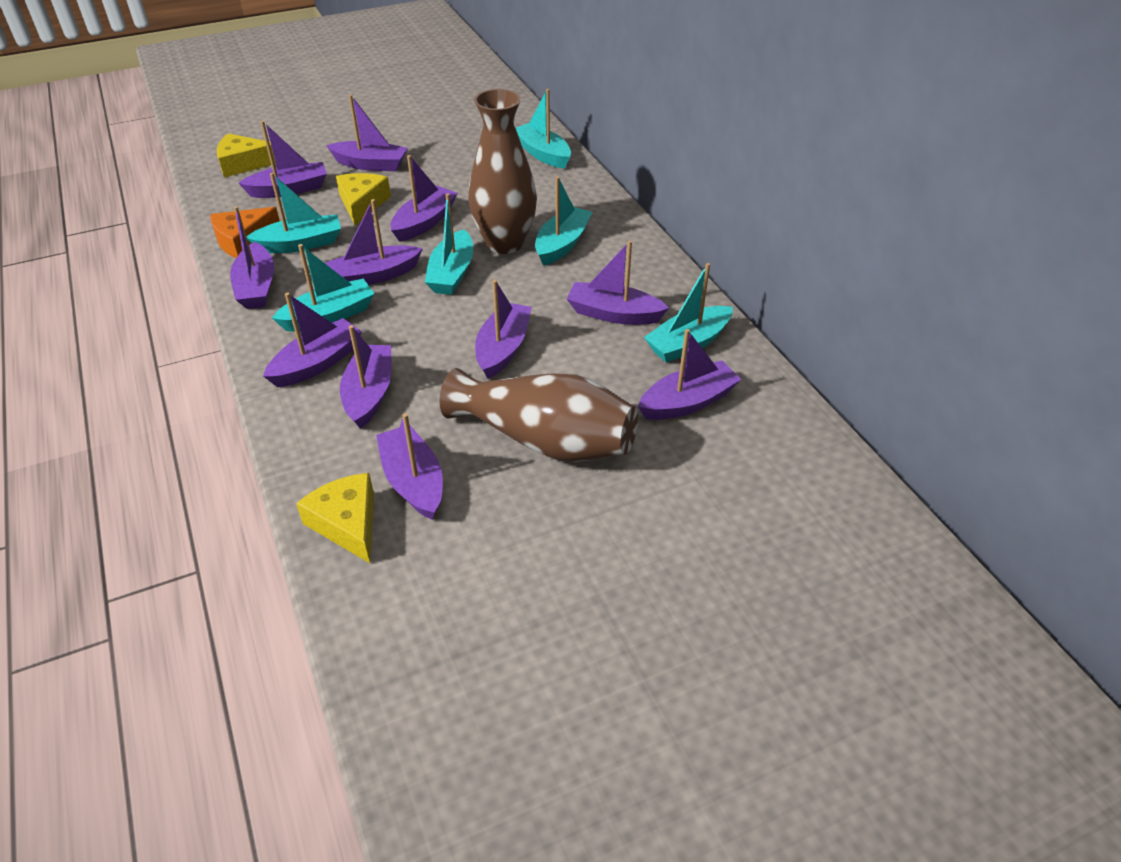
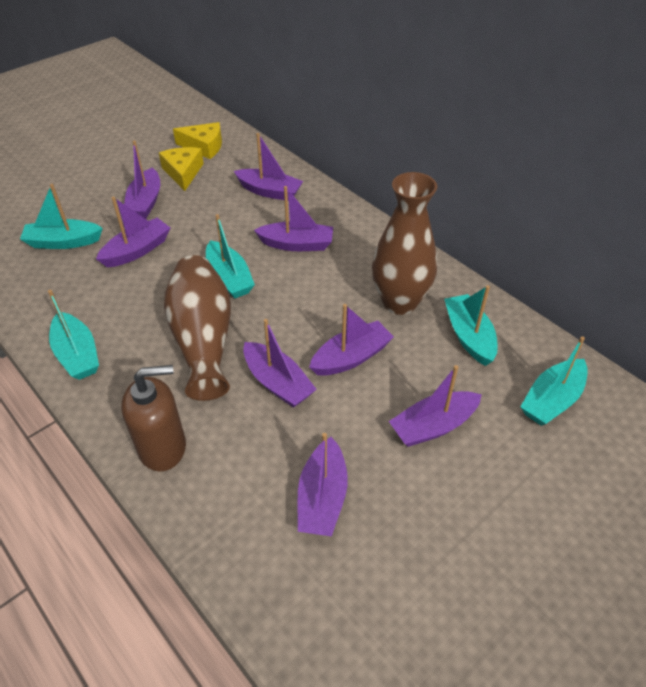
brown soap dispenser: 0 -> 1
orange cheese: 1 -> 0
purple boat: 11 -> 8
turquoise boat: 6 -> 5
yellow cheese: 3 -> 2

